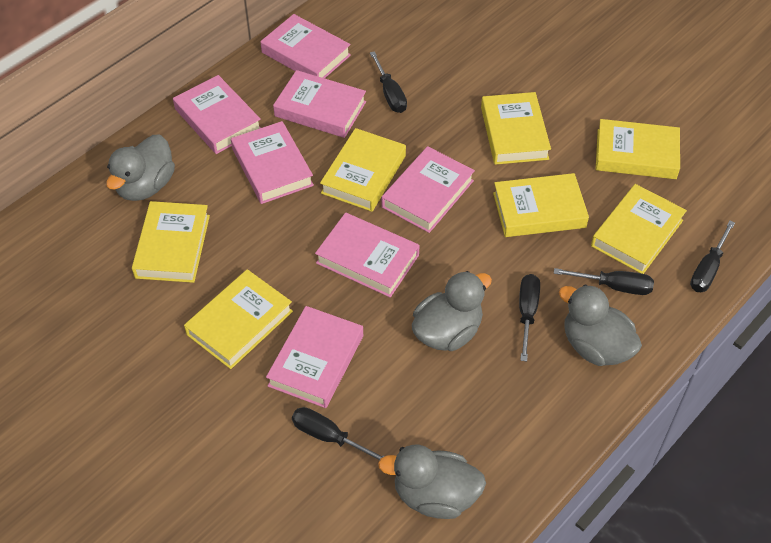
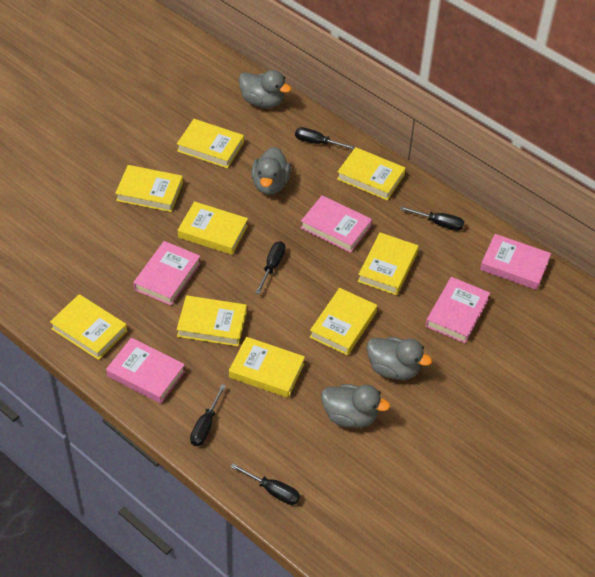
pink book: 7 -> 5
yellow book: 7 -> 9

